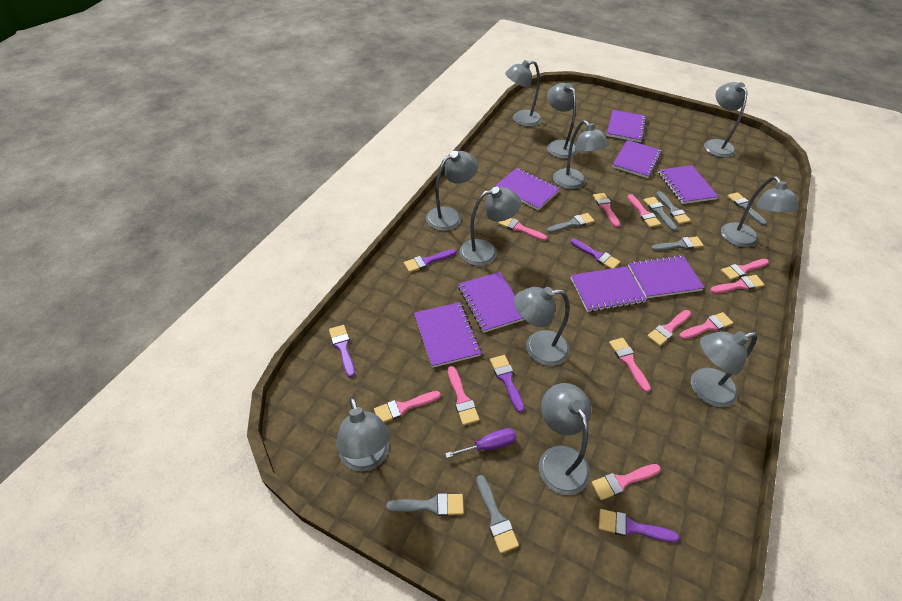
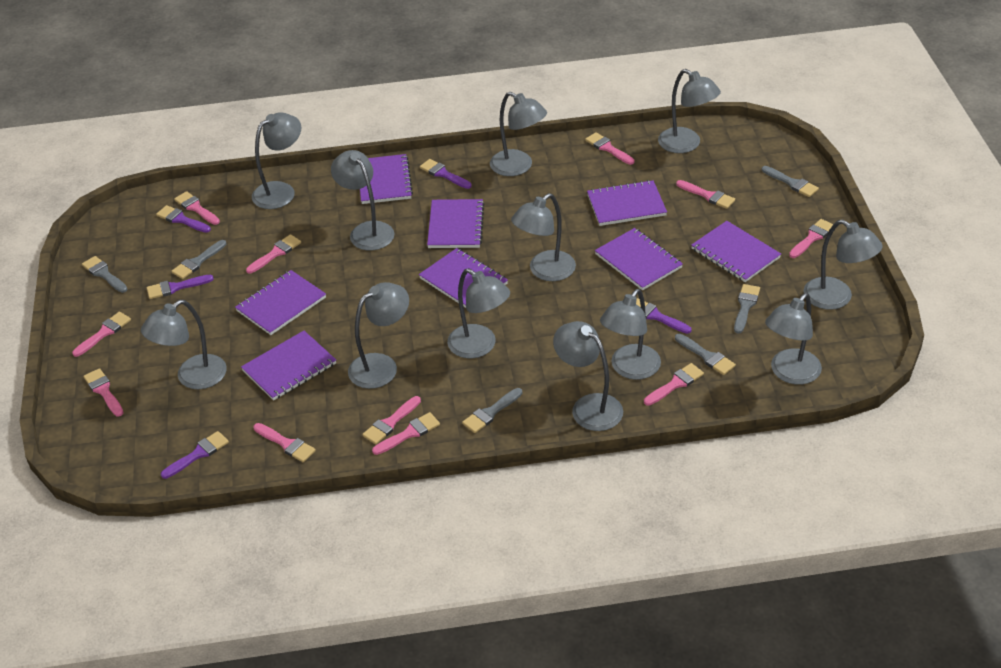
grey brush: 7 -> 6
grey lamp: 11 -> 12
purple screwdriver: 1 -> 0

